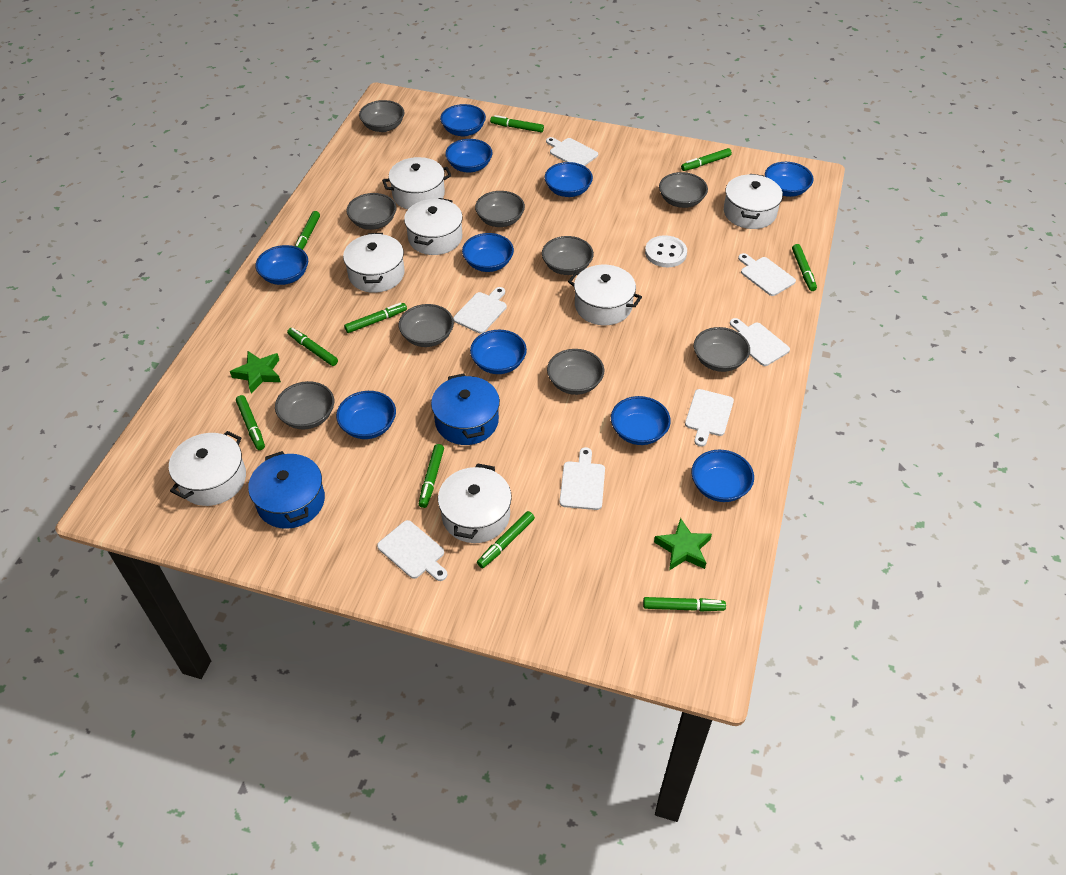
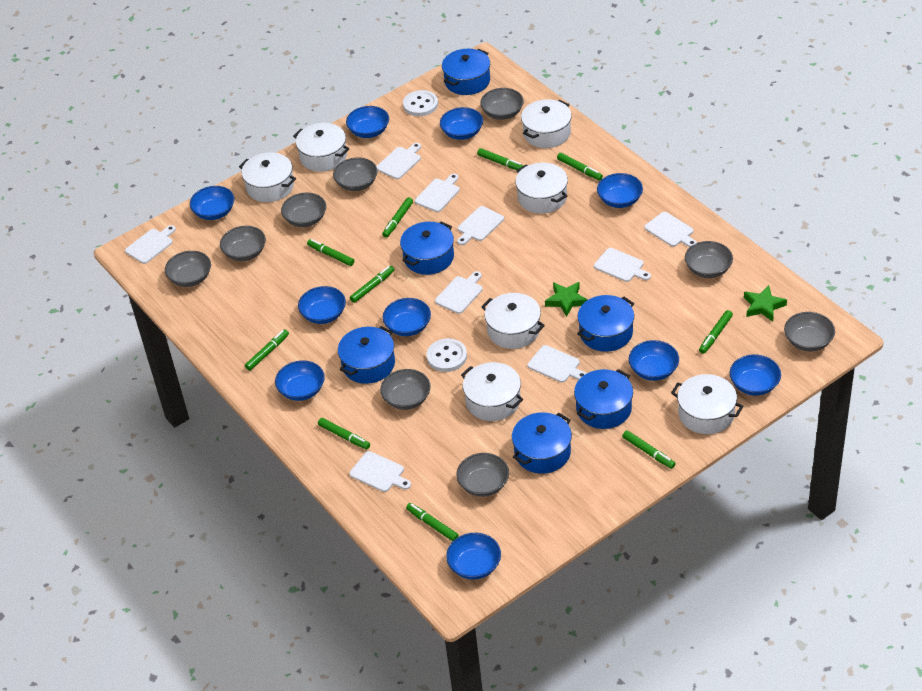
blue pot: 2 -> 6
white button: 1 -> 2
white cutting board: 7 -> 9

